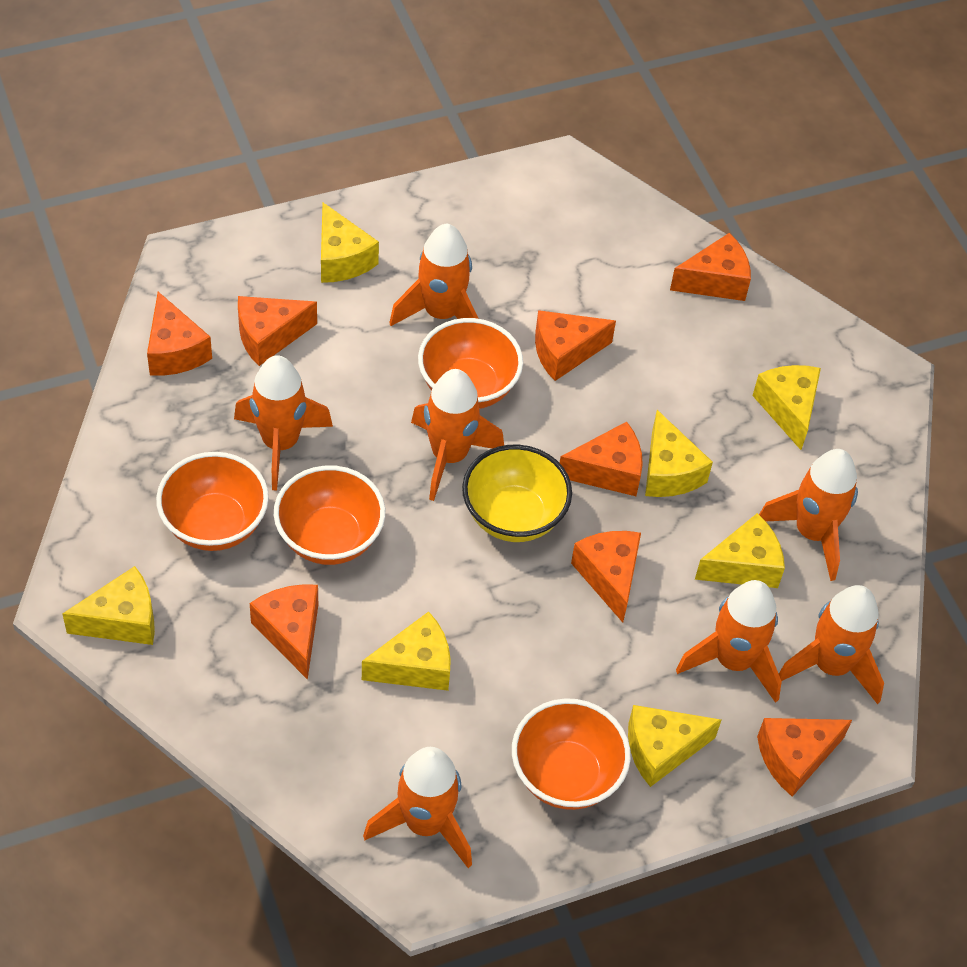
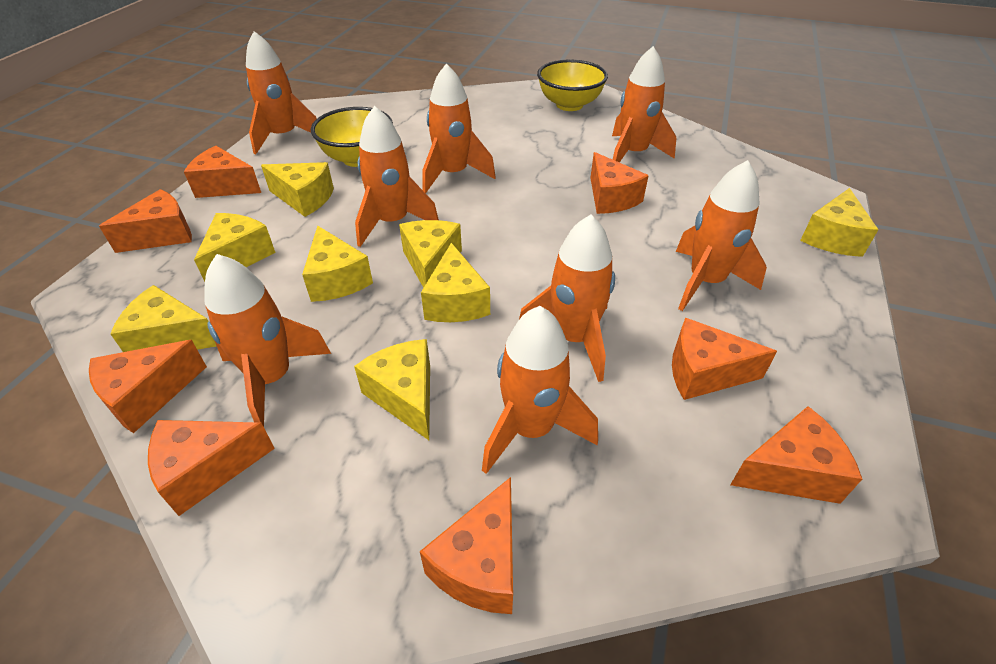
orange bowl: 4 -> 0
orange rocket: 7 -> 8
yellow bowl: 1 -> 2
yellow cheese: 7 -> 8

